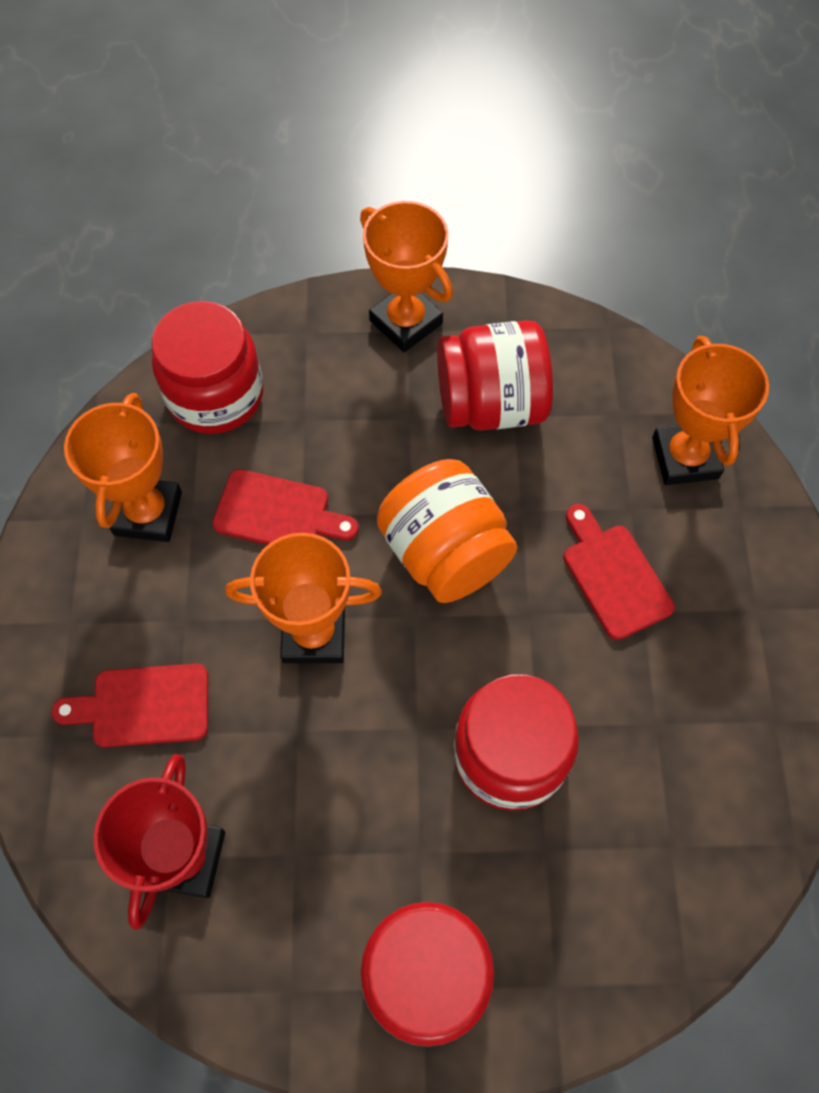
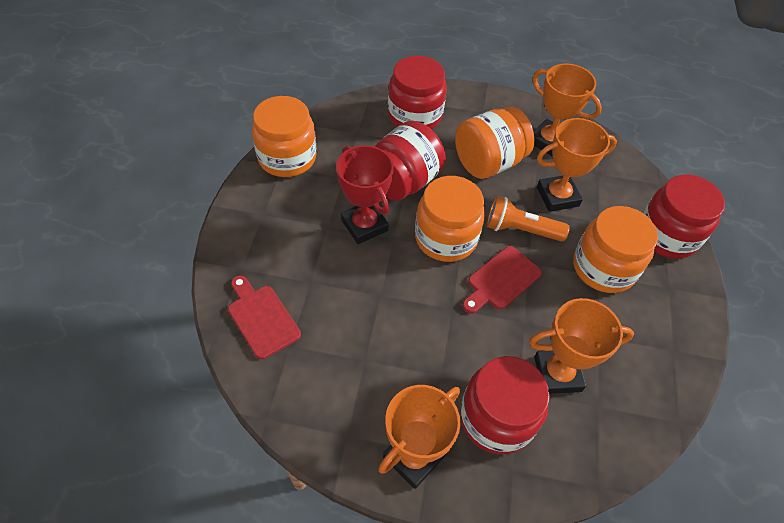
orange flashlight: 0 -> 1
orange jar: 1 -> 4
red cutting board: 3 -> 2

